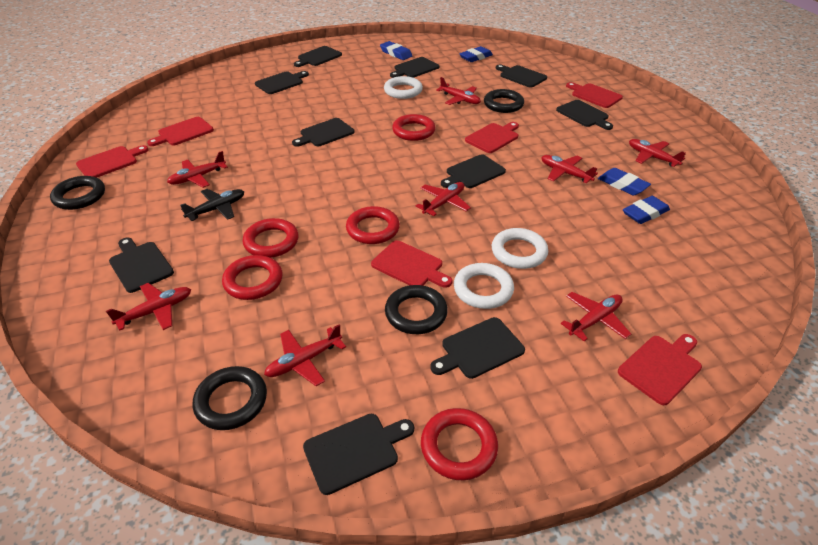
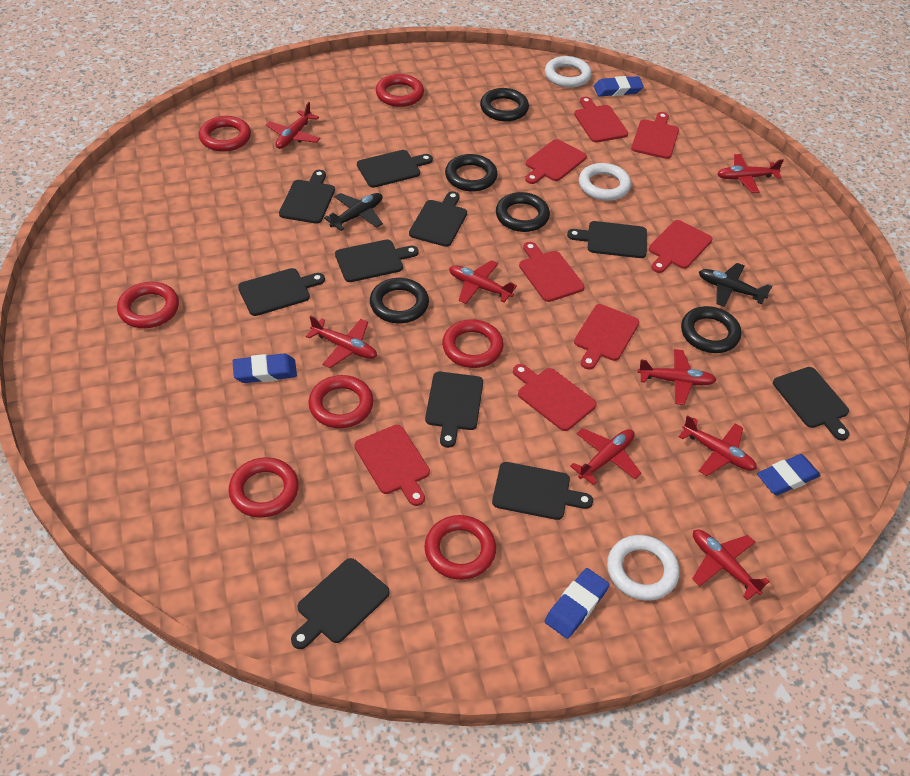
black plane: 1 -> 2
black ring: 4 -> 5
red cutting board: 6 -> 8
red ring: 5 -> 7

